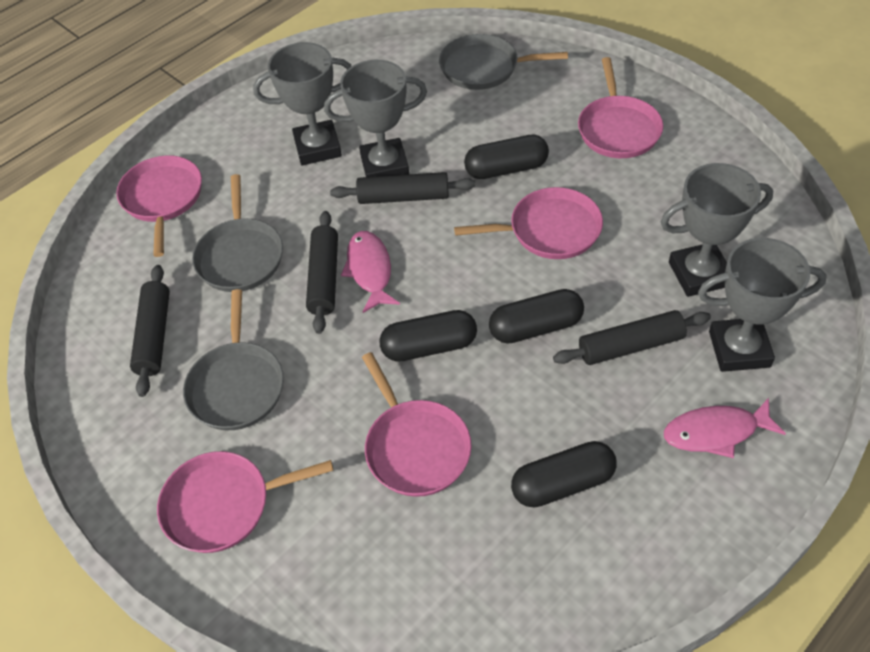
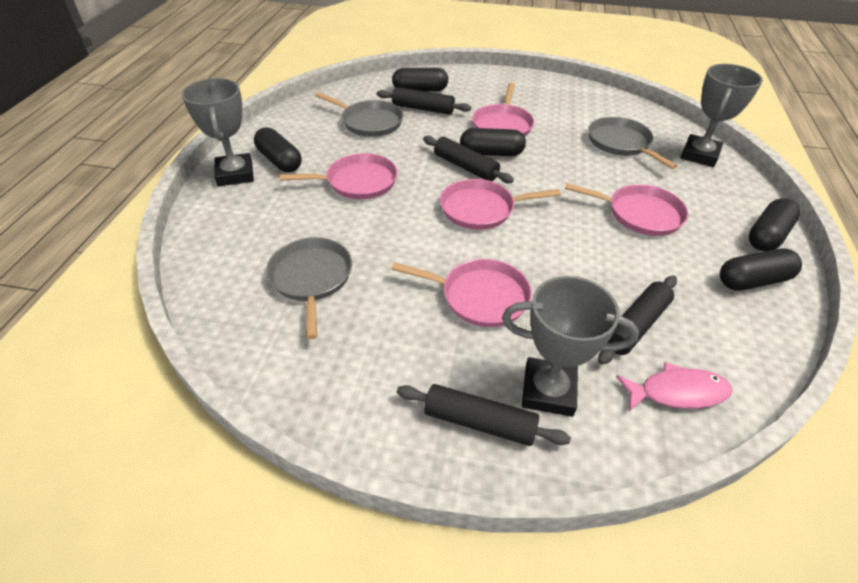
black capsule: 4 -> 5
grey trophy: 4 -> 3
pink fish: 2 -> 1

